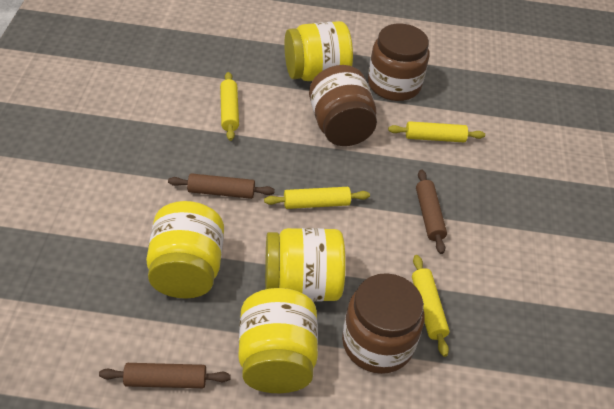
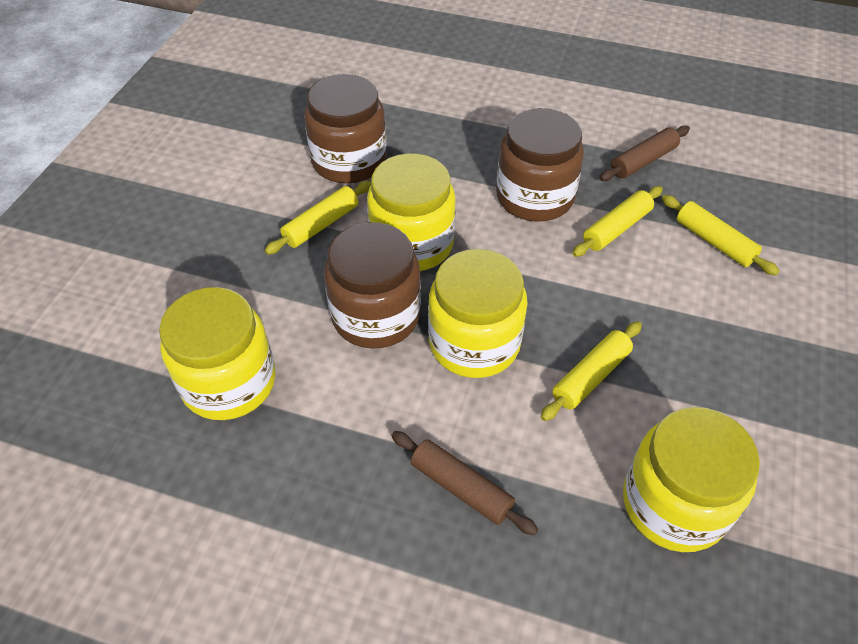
brown rolling pin: 3 -> 2

